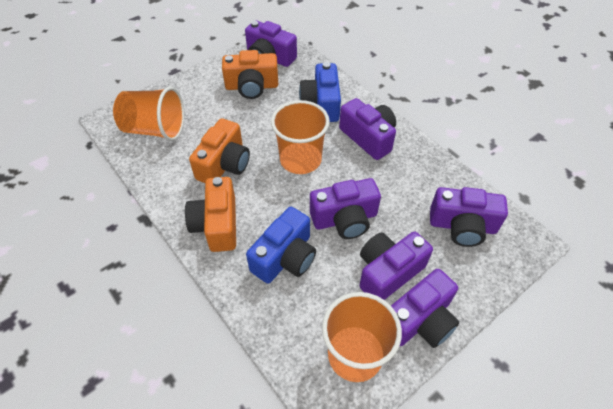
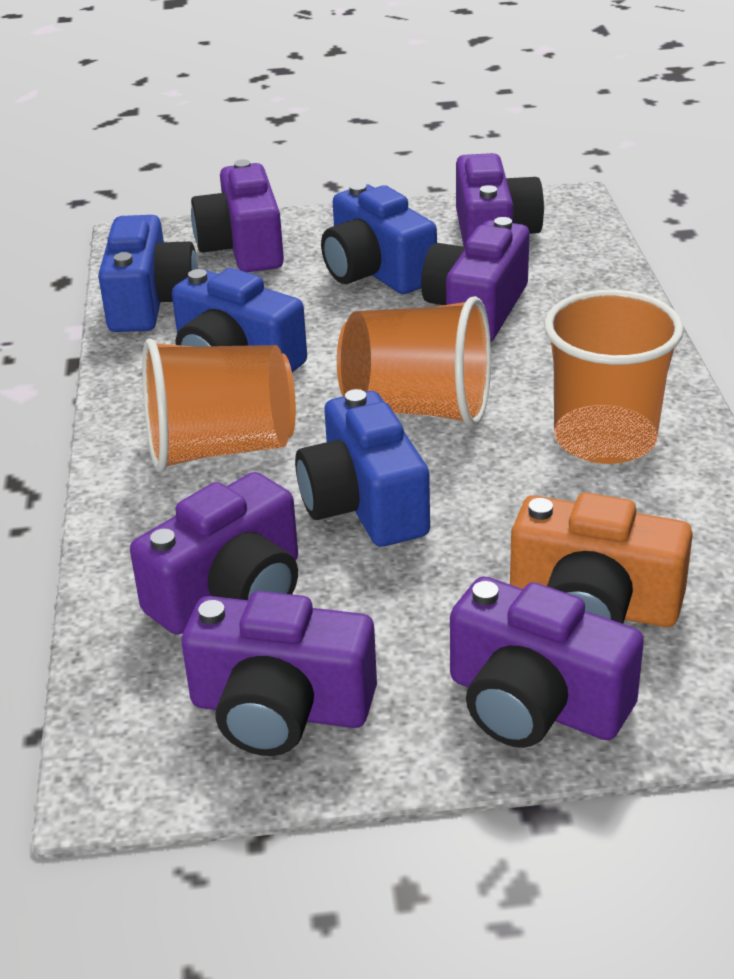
blue camera: 2 -> 4
orange camera: 3 -> 1

